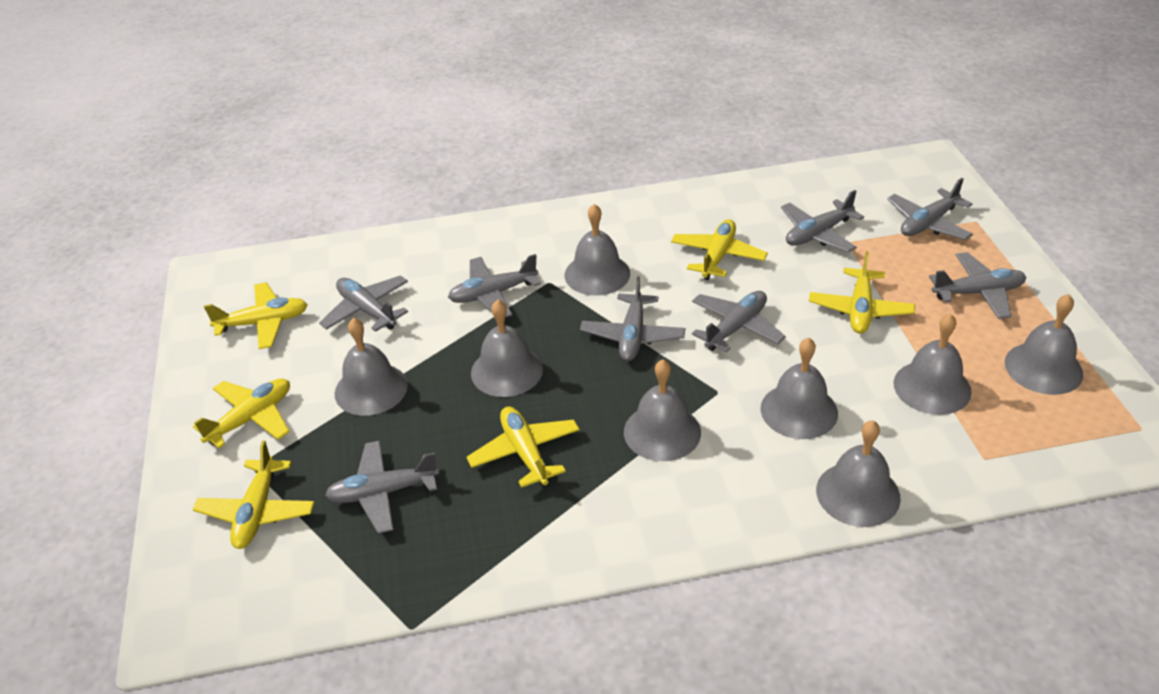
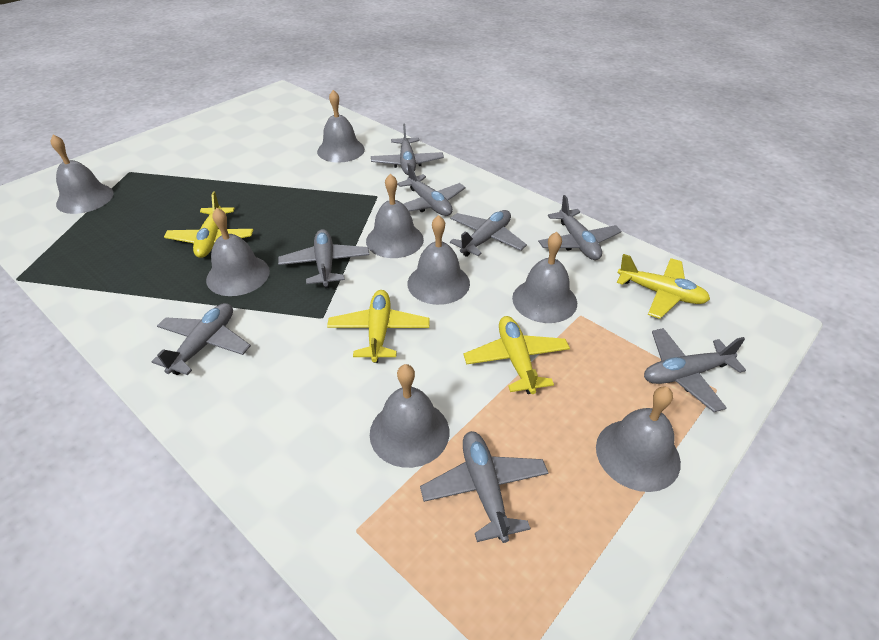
yellow plane: 6 -> 4

